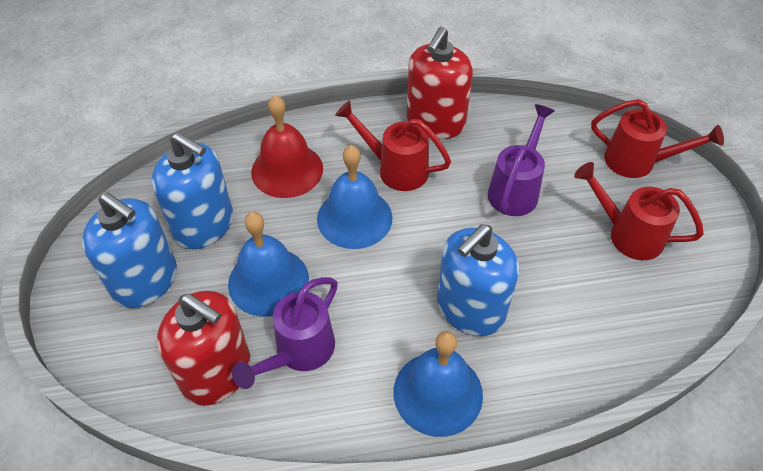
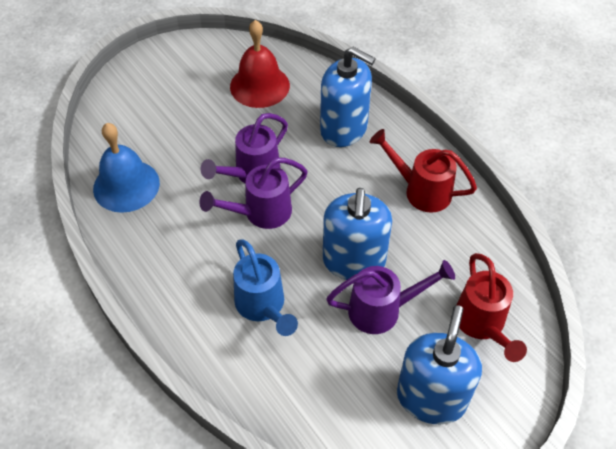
blue bell: 3 -> 1
blue watering can: 0 -> 1
purple watering can: 2 -> 3
red soap dispenser: 2 -> 0
red watering can: 3 -> 2

